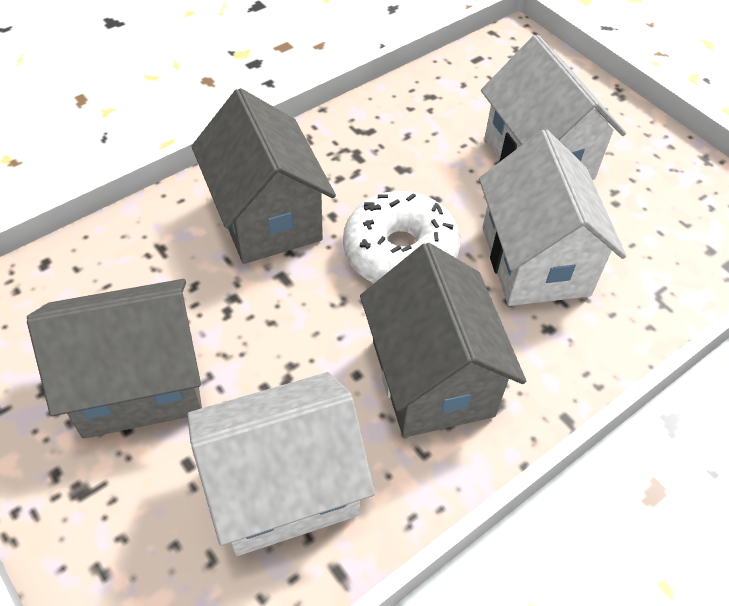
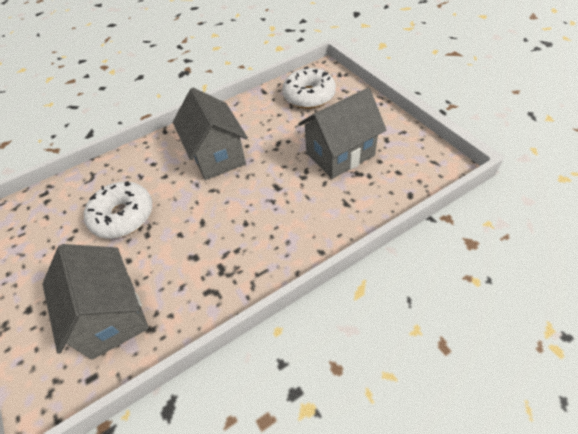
white donut: 1 -> 2
white house: 3 -> 0

